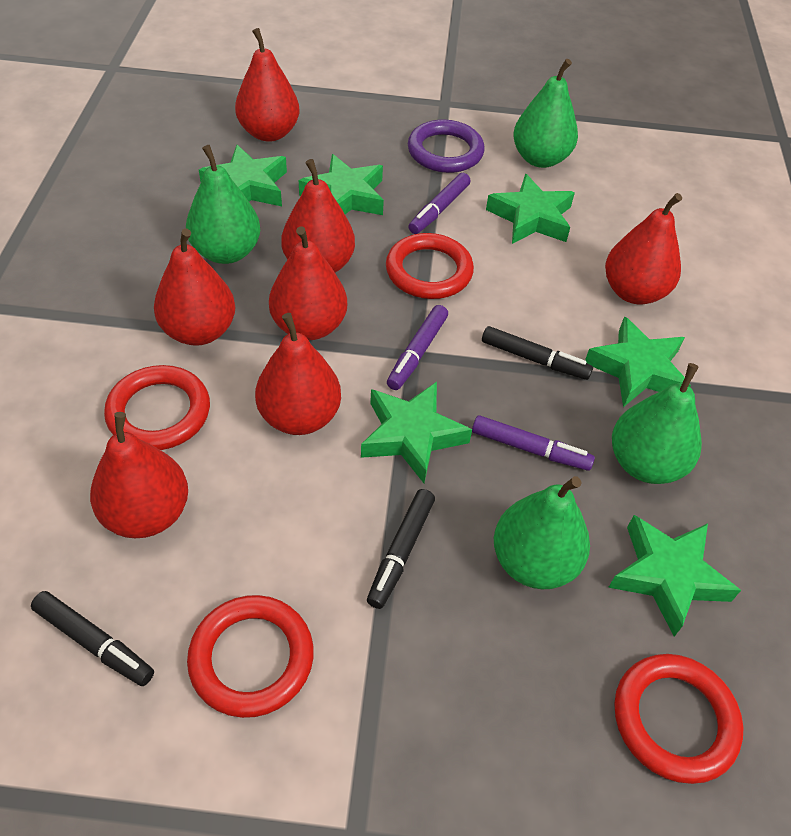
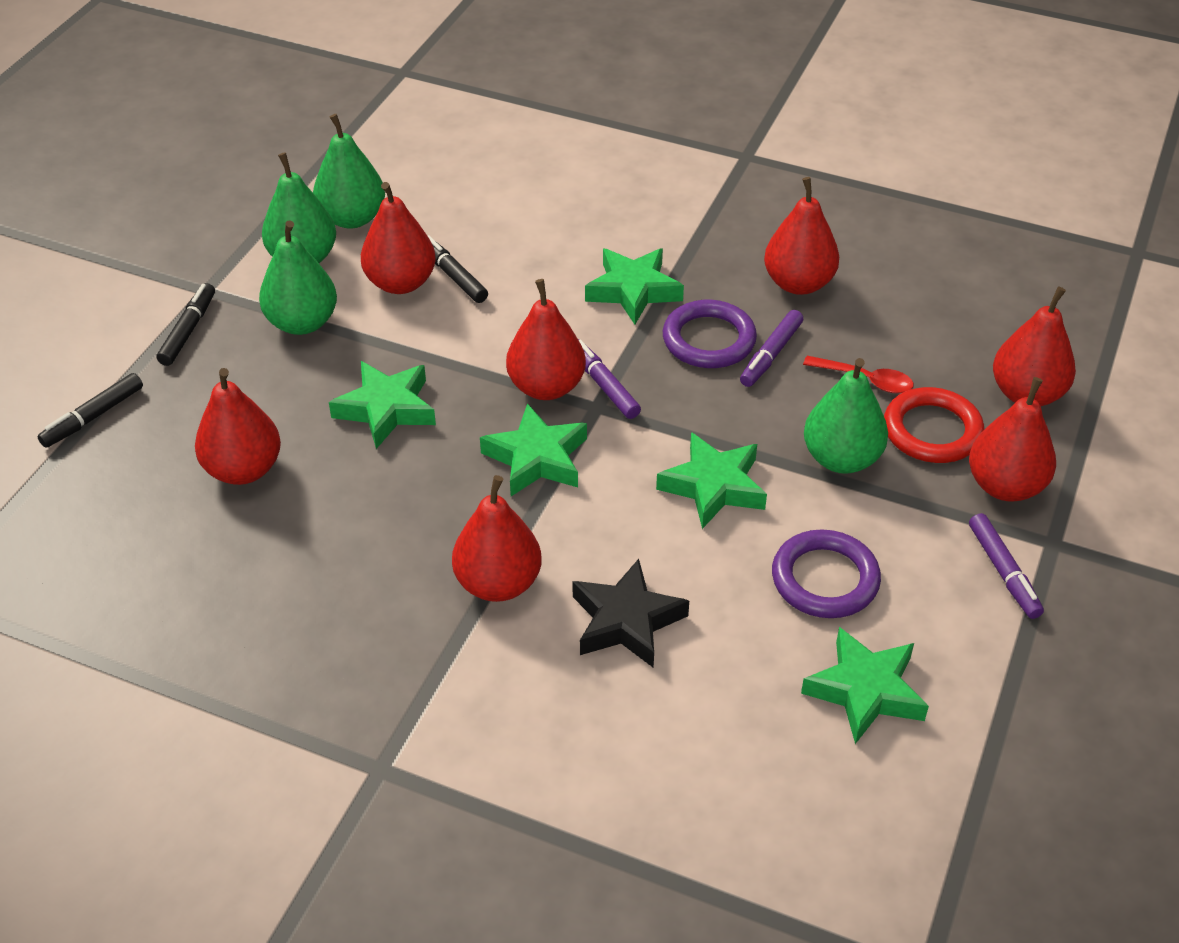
black star: 0 -> 1
green star: 6 -> 5
purple ring: 1 -> 2
red ring: 4 -> 1
red spoon: 0 -> 1

